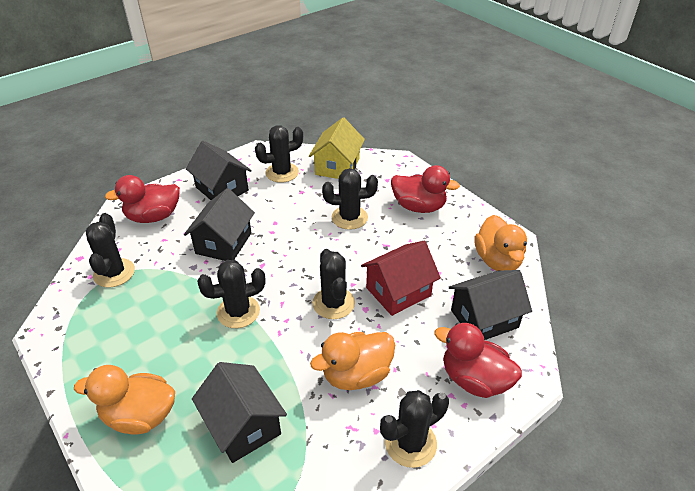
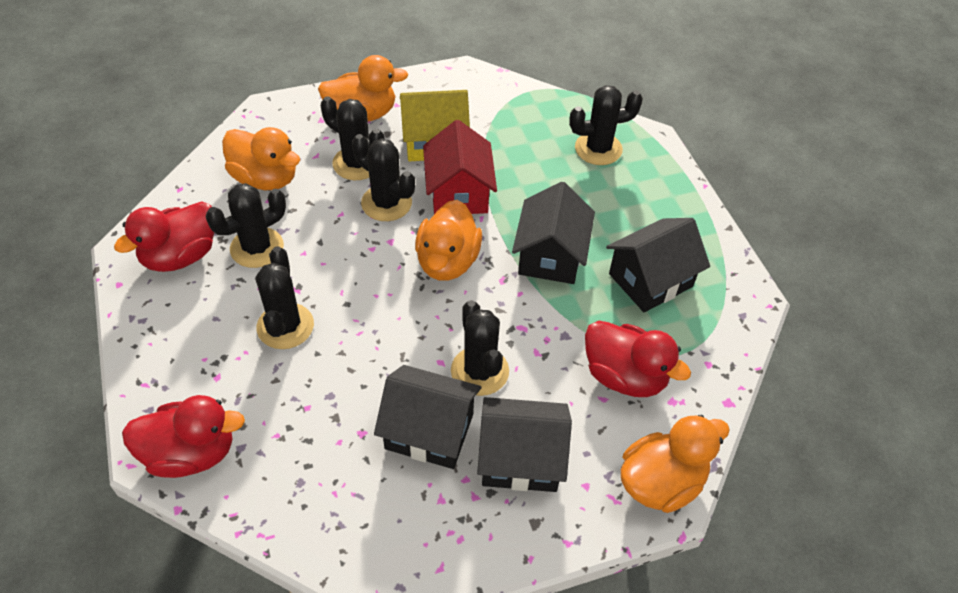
orange duck: 3 -> 4

